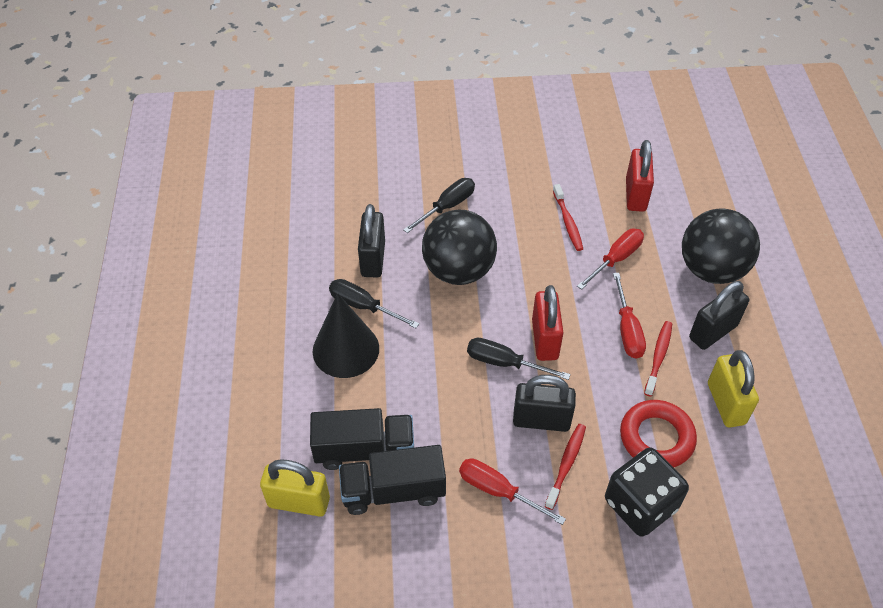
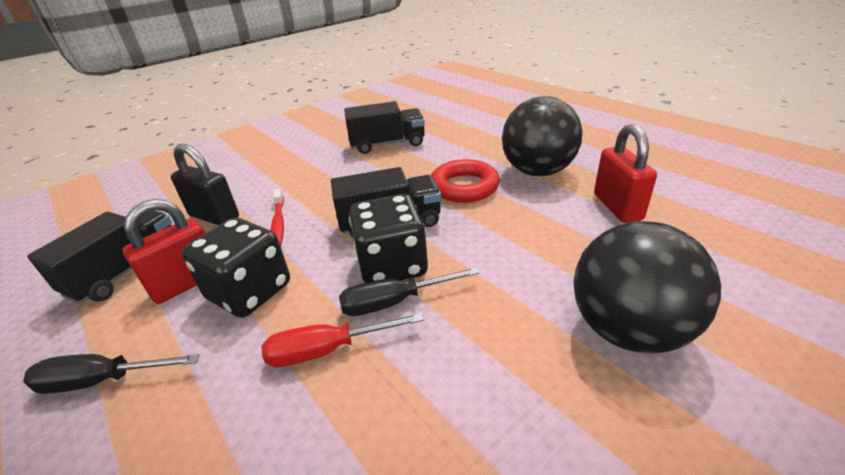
black cone: 1 -> 0
black dice: 1 -> 2
black padlock: 3 -> 1
black screwdriver: 3 -> 2
black truck: 2 -> 3
red screwdriver: 3 -> 1
red toothbrush: 3 -> 1
yellow padlock: 2 -> 0

